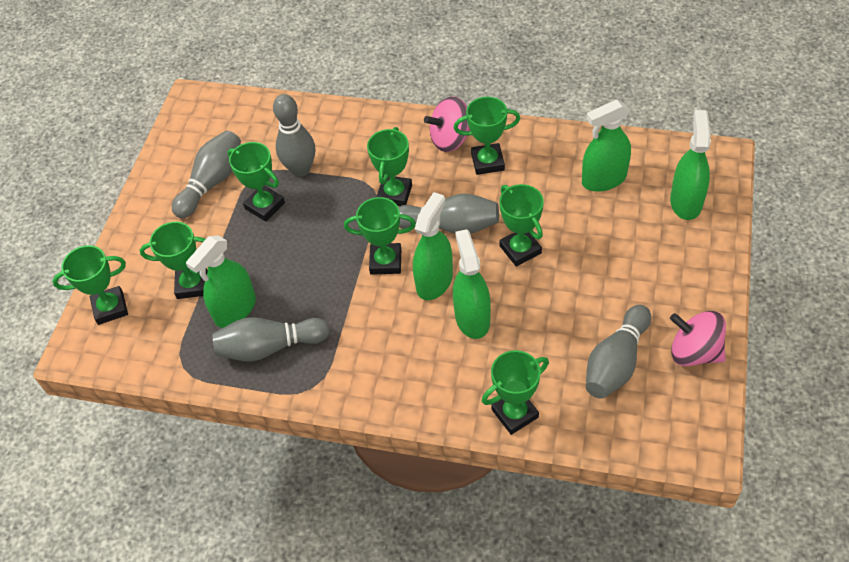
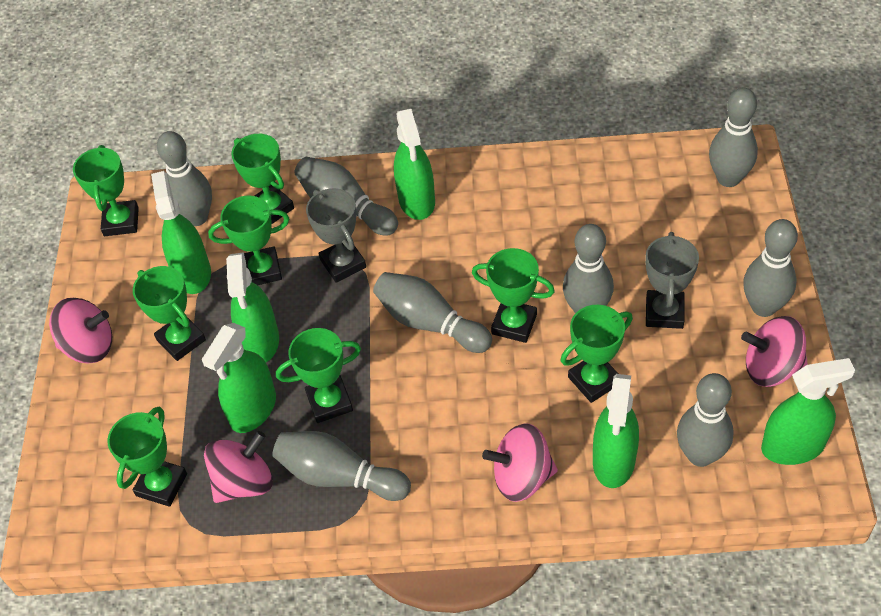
green spray bottle: 5 -> 6
grey bowling pin: 5 -> 8
grey trophy: 0 -> 2
pink spinning top: 2 -> 4

